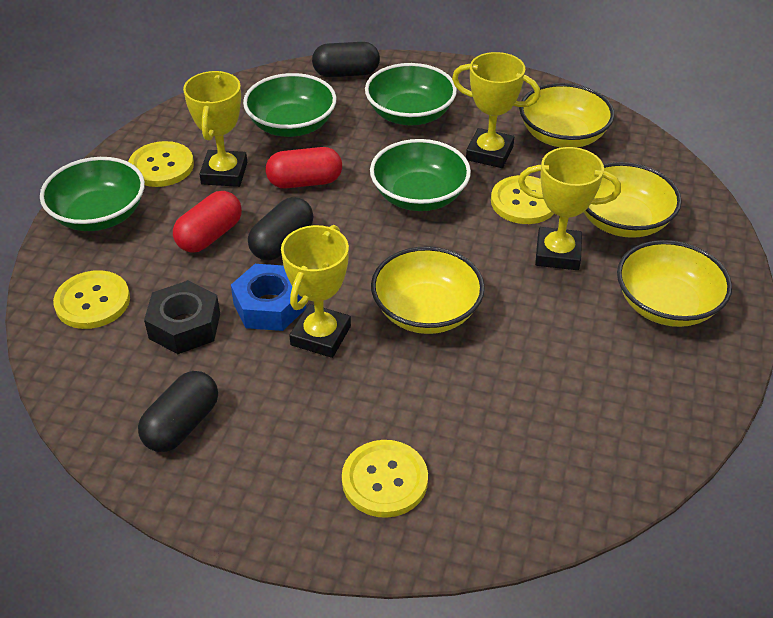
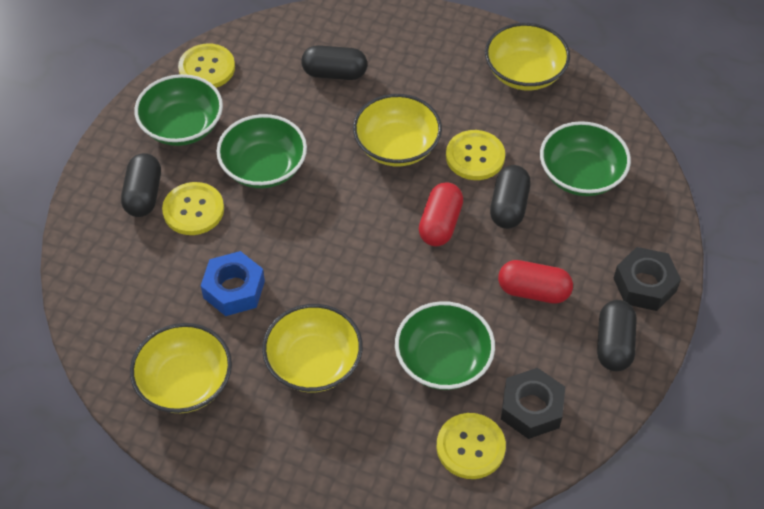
black capsule: 3 -> 4
black nut: 1 -> 2
yellow trophy: 4 -> 0

